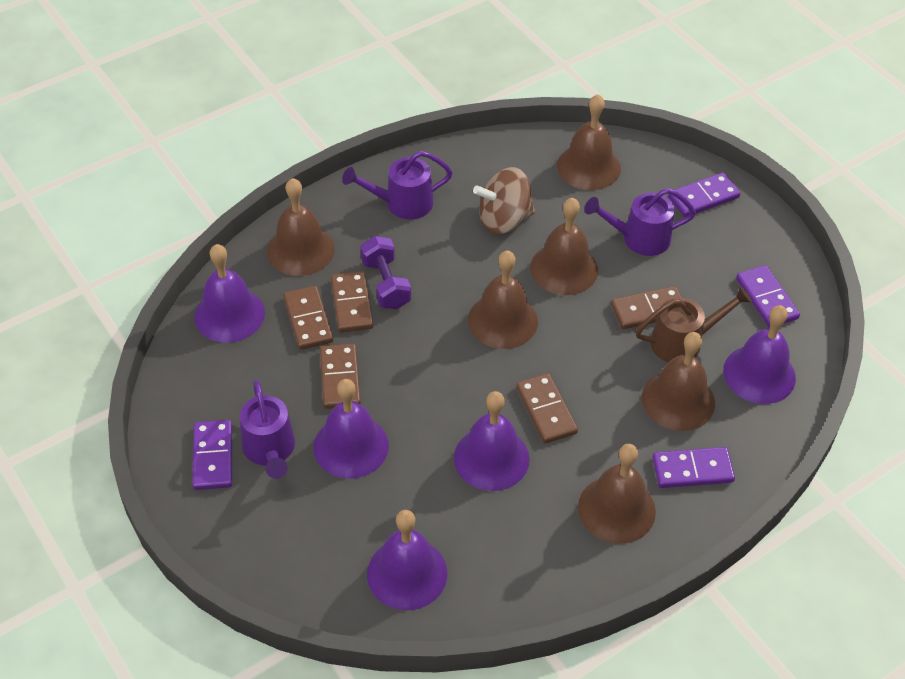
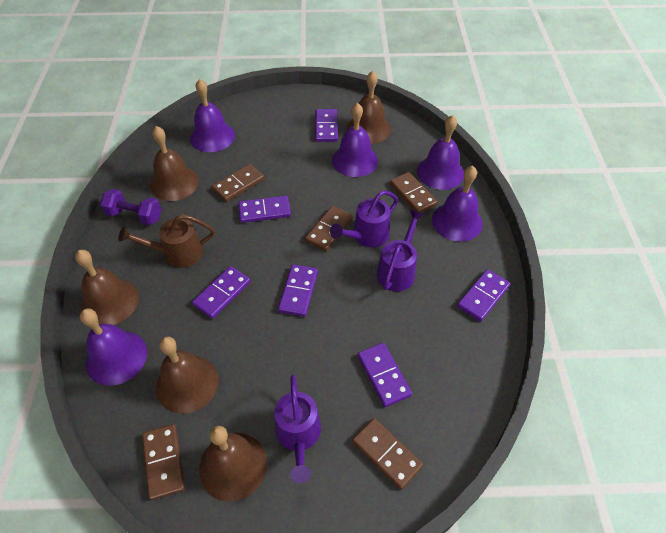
brown bell: 6 -> 5
brown spinning top: 1 -> 0
purple domino: 4 -> 6

